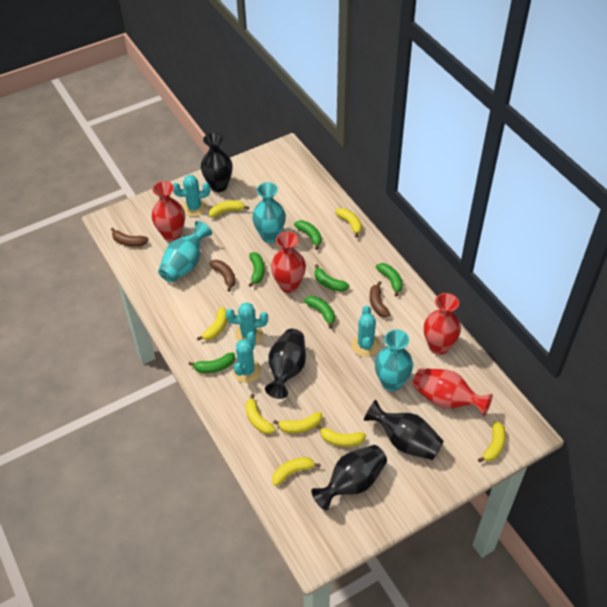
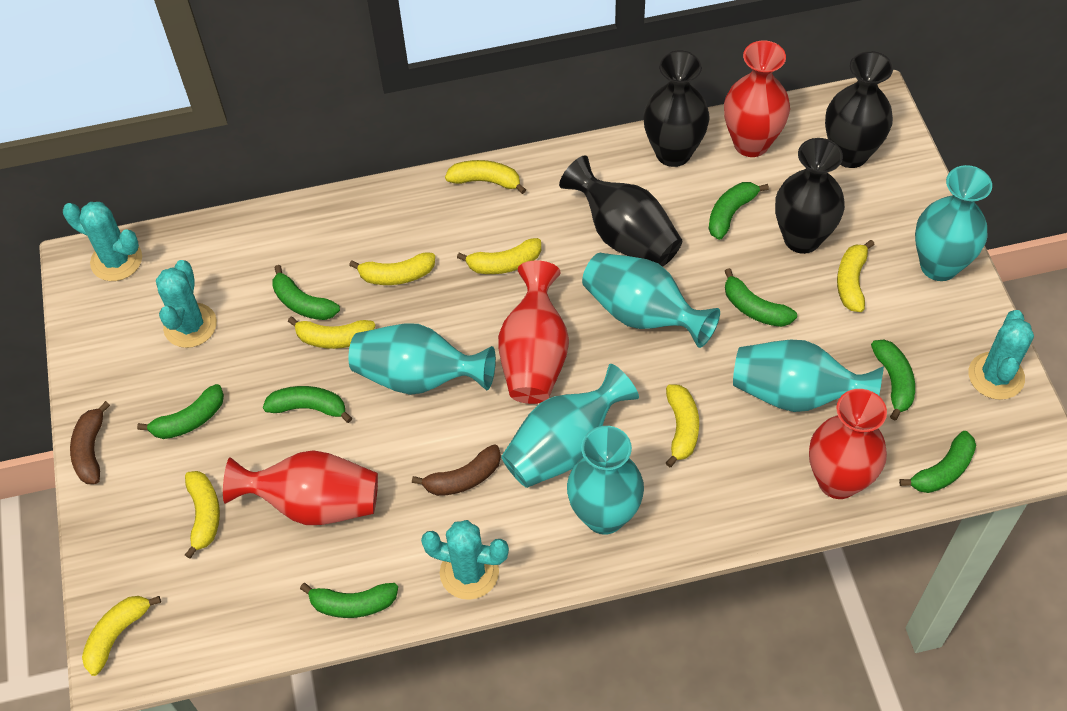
brown banana: 3 -> 2
green banana: 6 -> 8
turquoise vase: 3 -> 6

